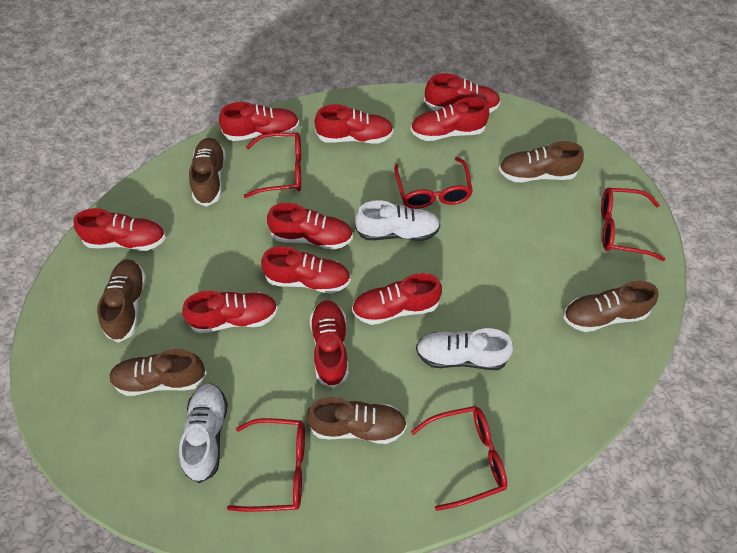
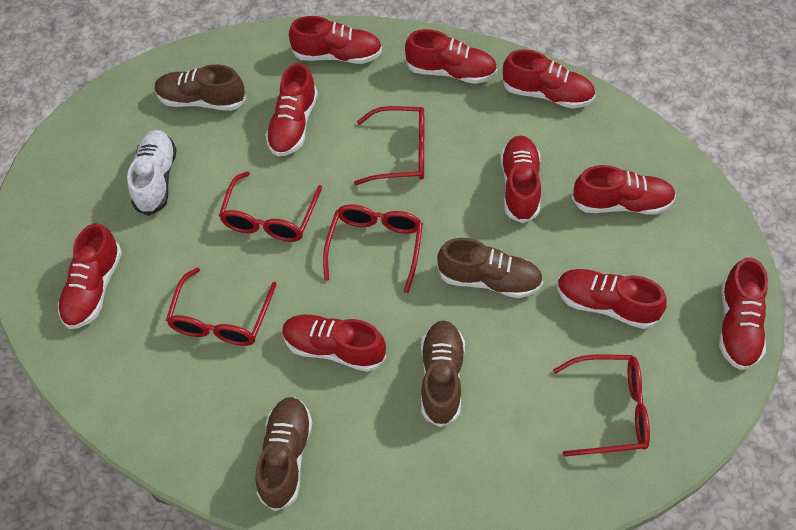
brown shoe: 6 -> 4
white shoe: 3 -> 1

